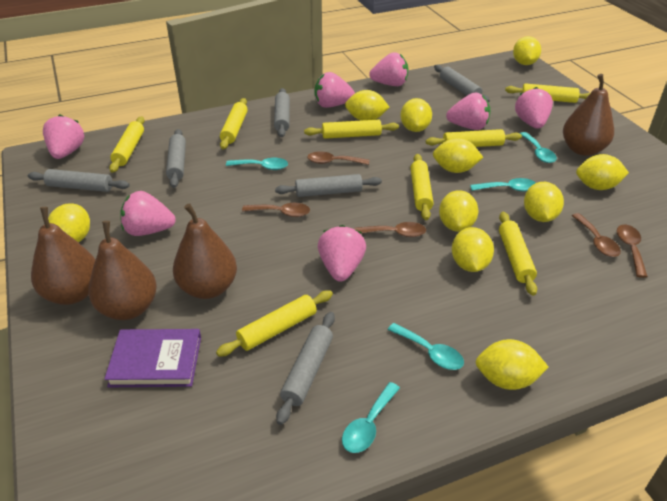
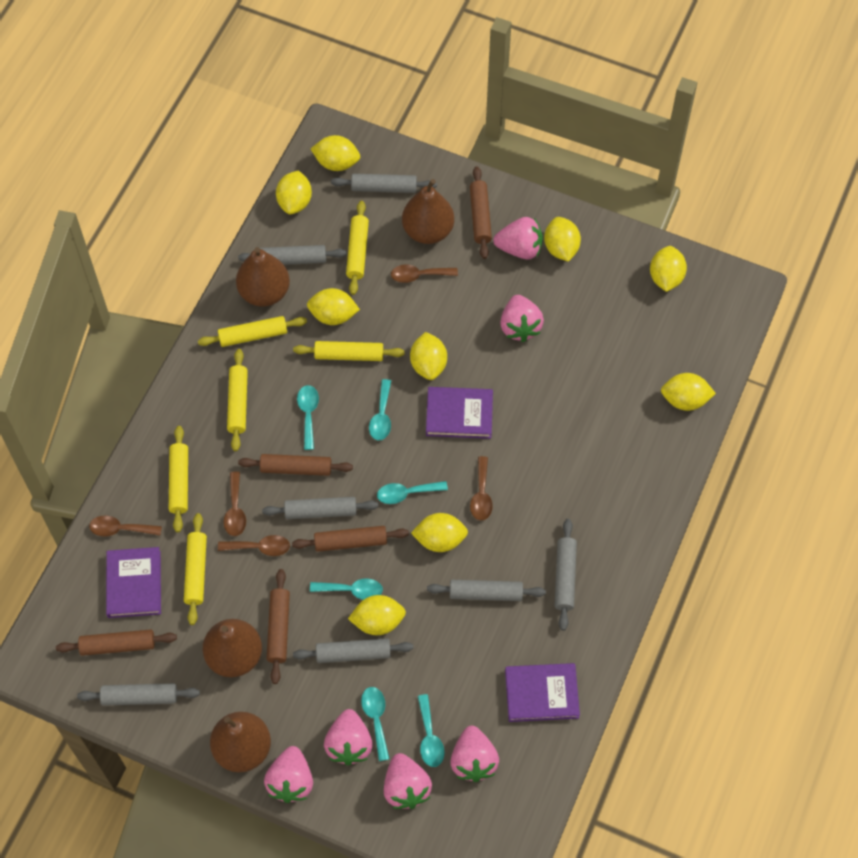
brown rolling pin: 0 -> 5
grey rolling pin: 6 -> 7
pink strawberry: 7 -> 6
purple book: 1 -> 3
turquoise spoon: 5 -> 6
yellow lemon: 10 -> 9
yellow rolling pin: 8 -> 6

